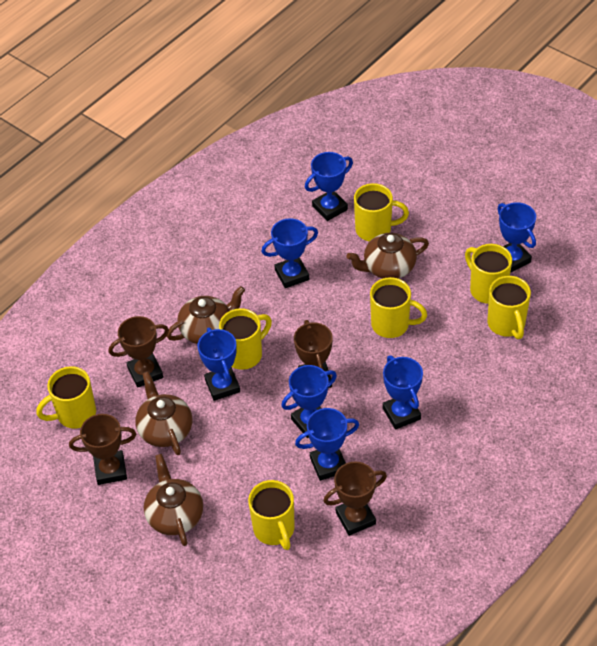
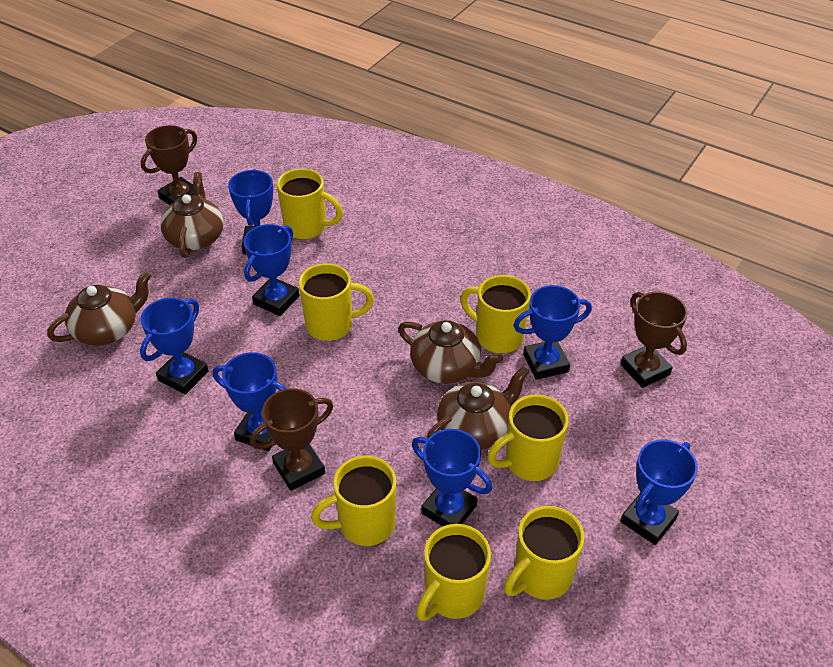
brown trophy: 4 -> 3

